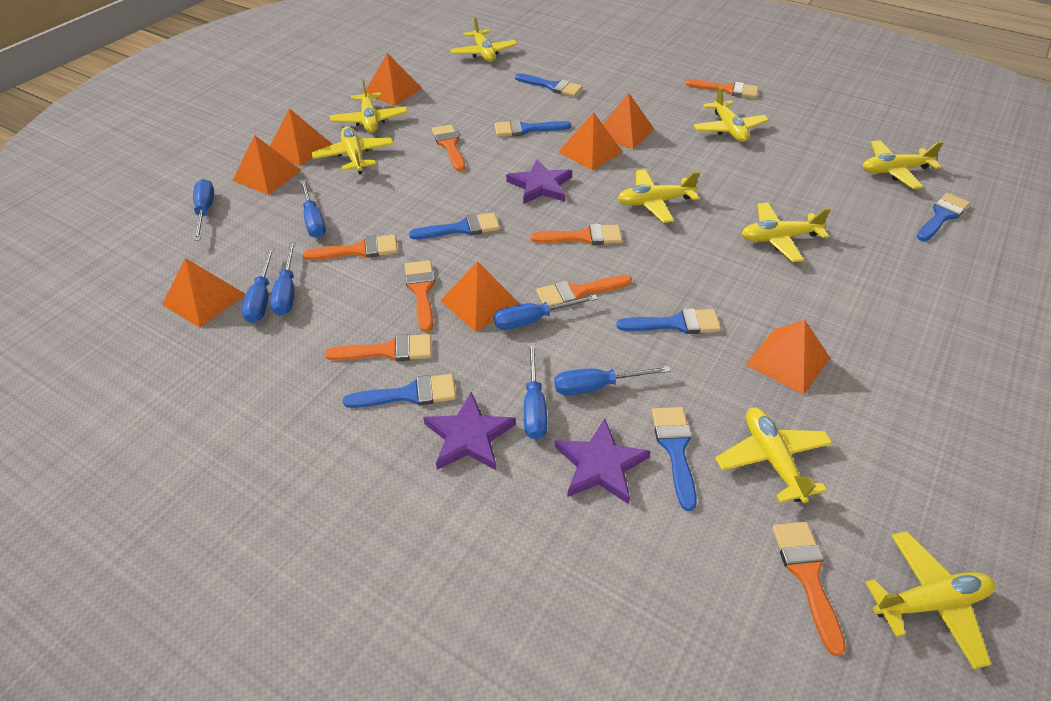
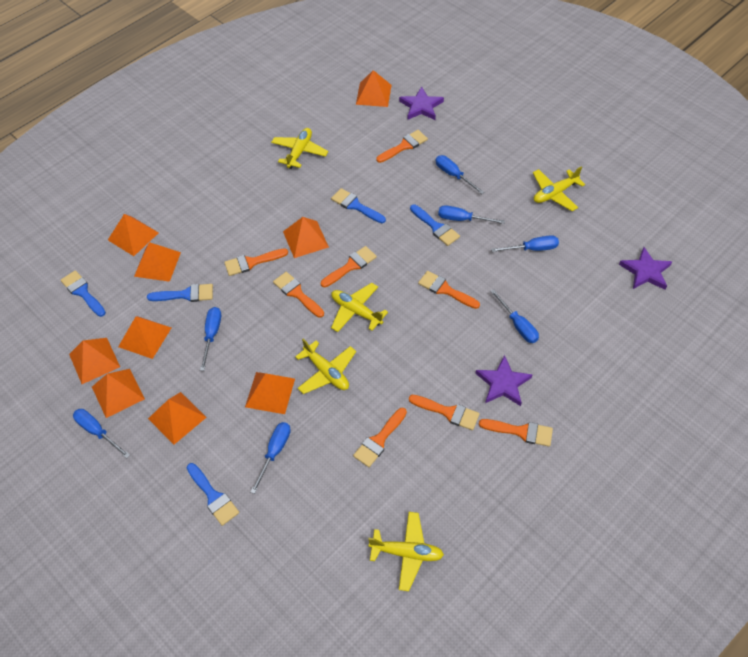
blue brush: 7 -> 5
orange pyramid: 8 -> 9
yellow plane: 9 -> 5

